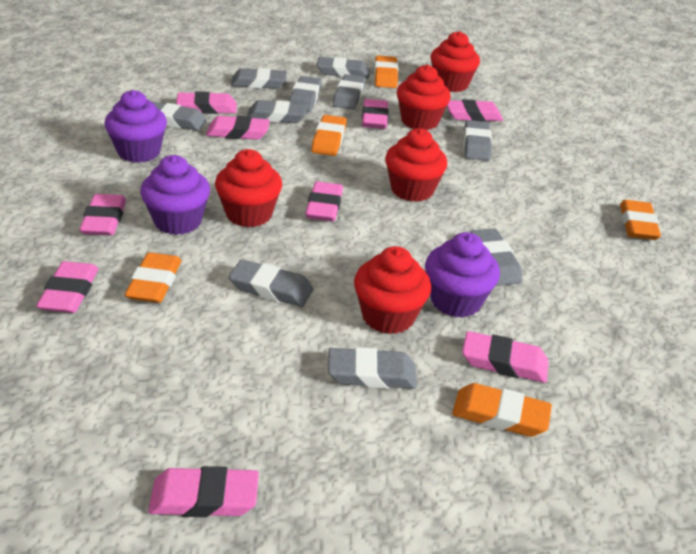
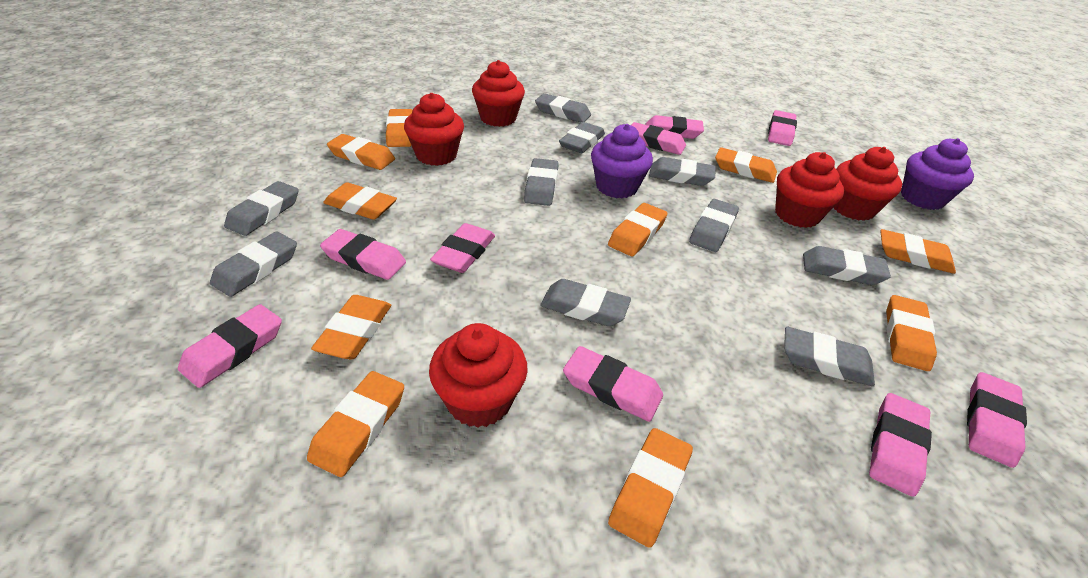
orange eraser: 5 -> 10
purple cupcake: 3 -> 2

